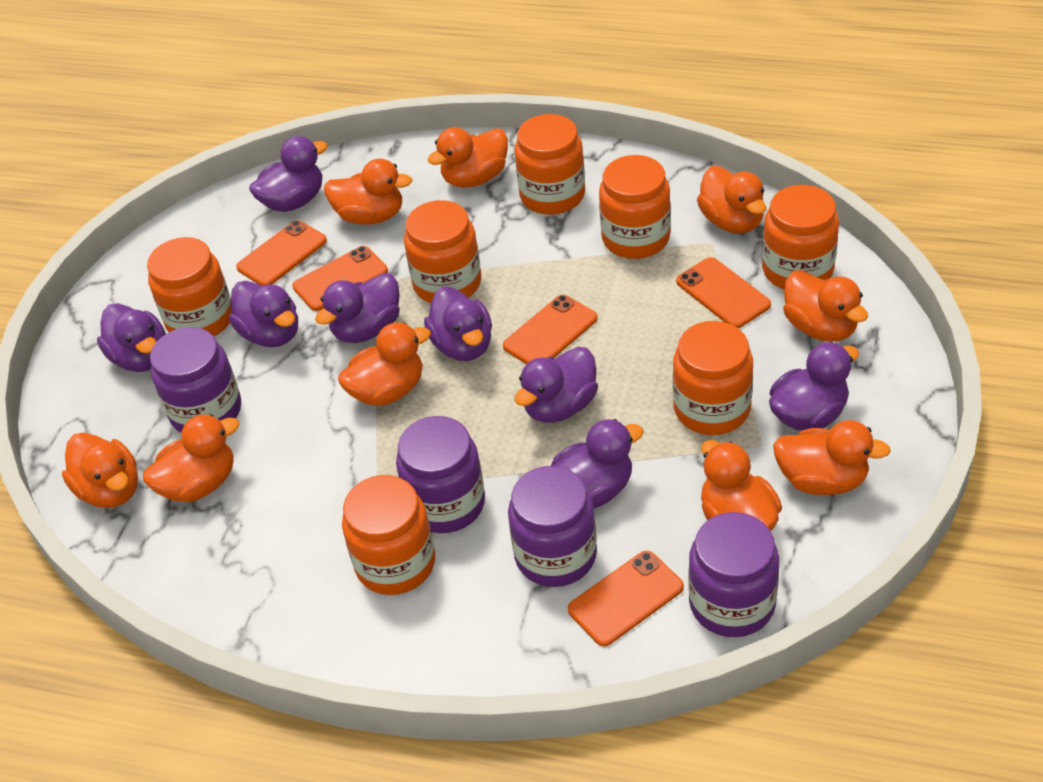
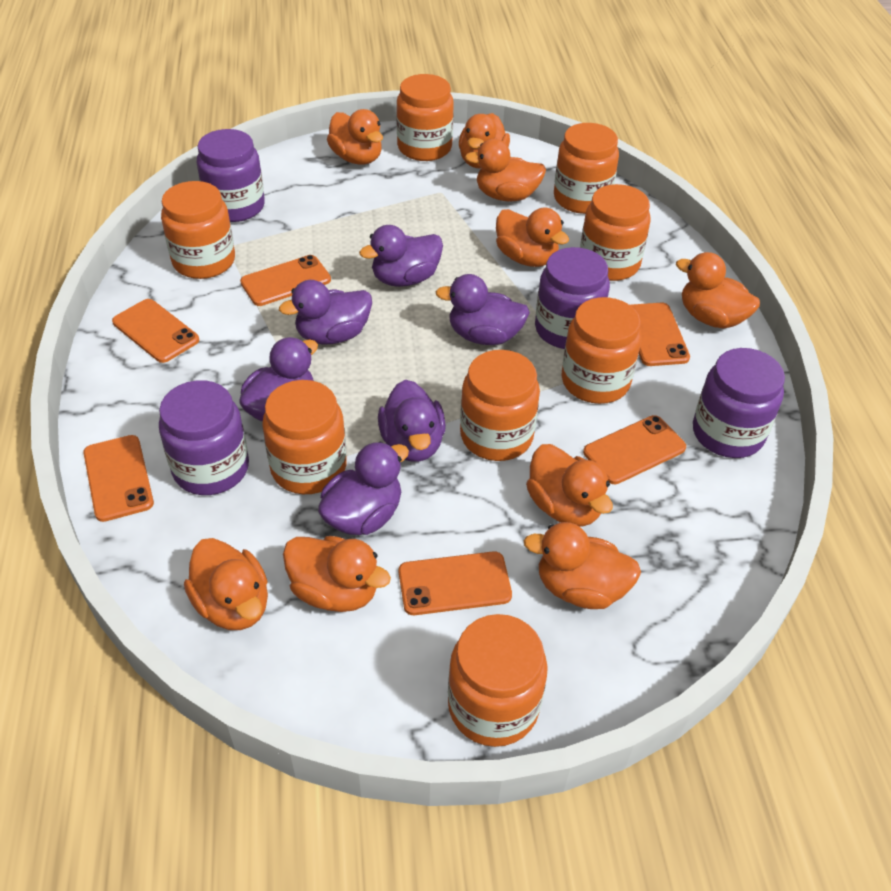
orange jar: 7 -> 8
orange phone: 5 -> 6
purple duck: 8 -> 6

